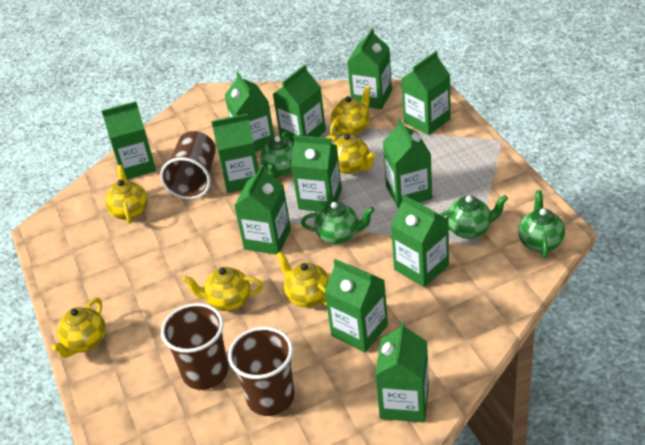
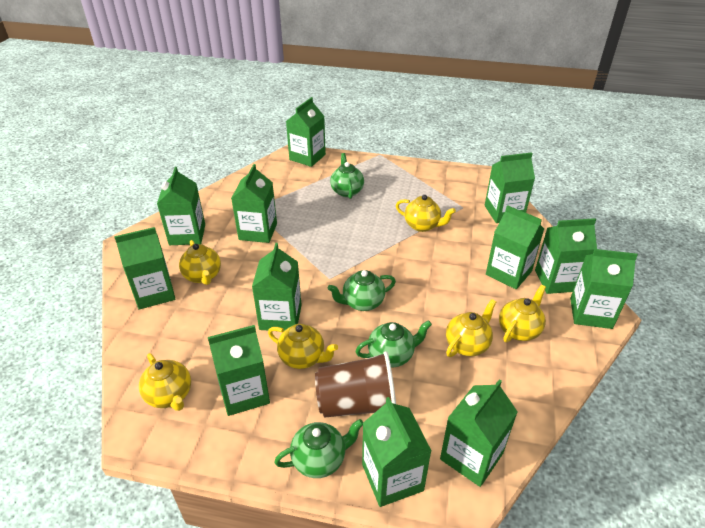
brown cup: 3 -> 1

